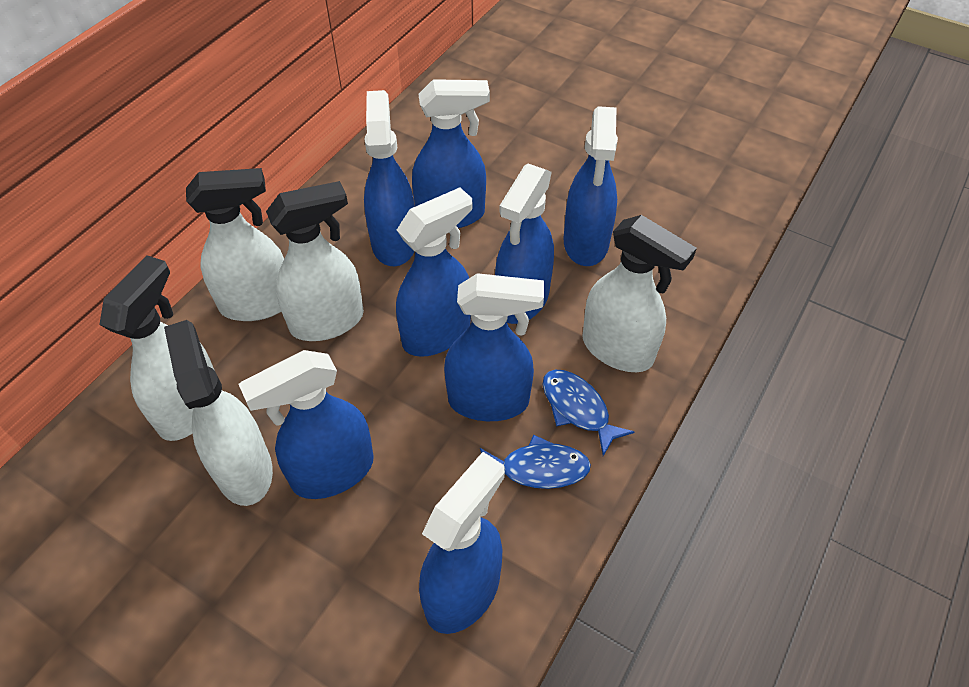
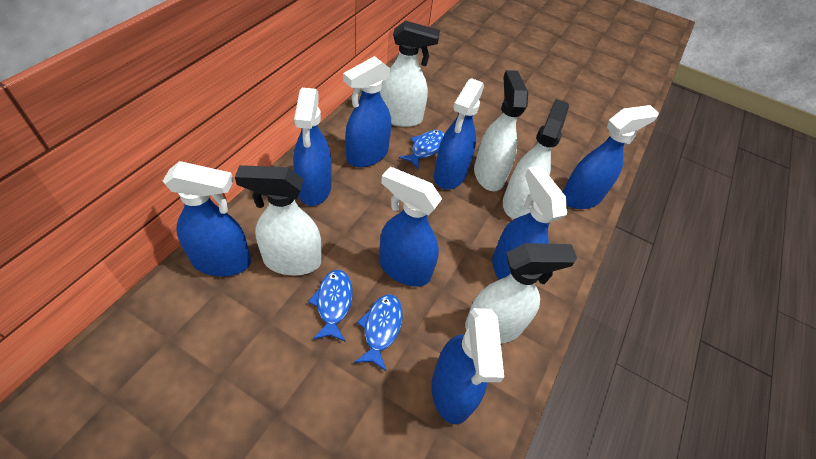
blue fish: 2 -> 3

